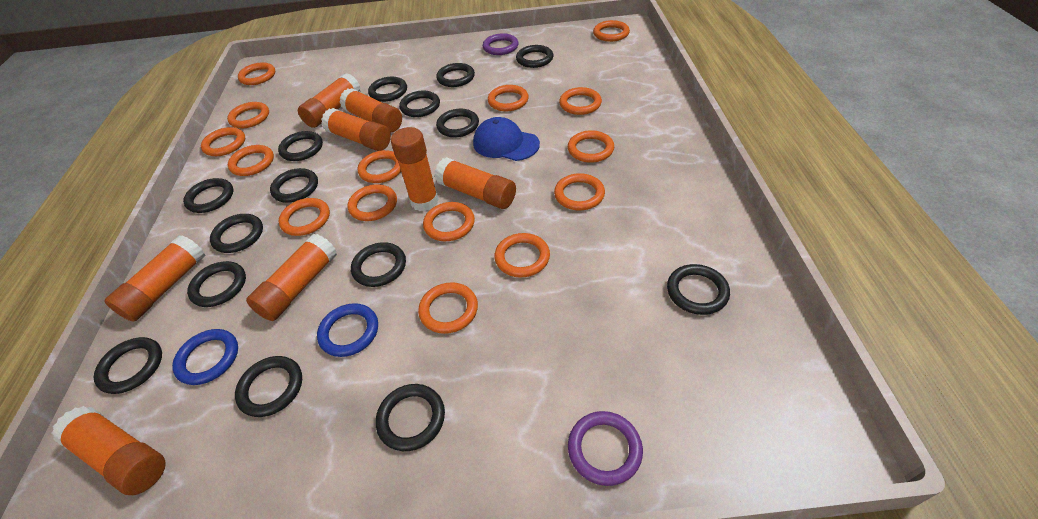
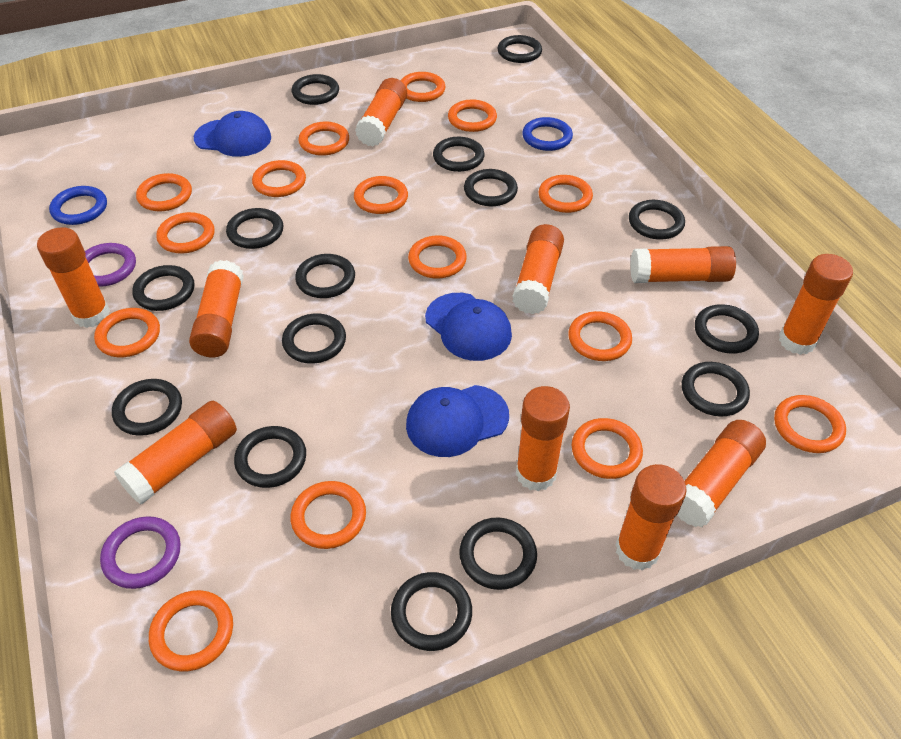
blue cap: 1 -> 3
orange glue stick: 8 -> 10

